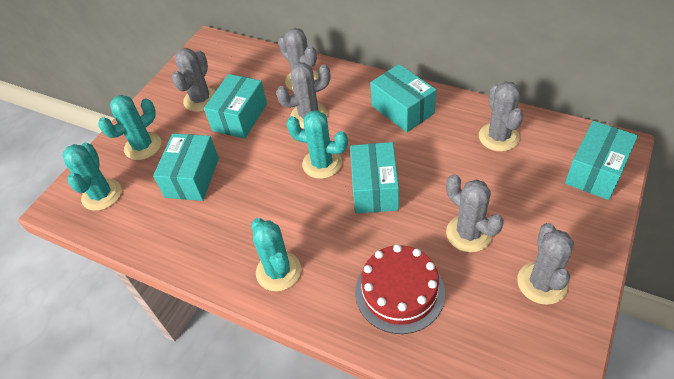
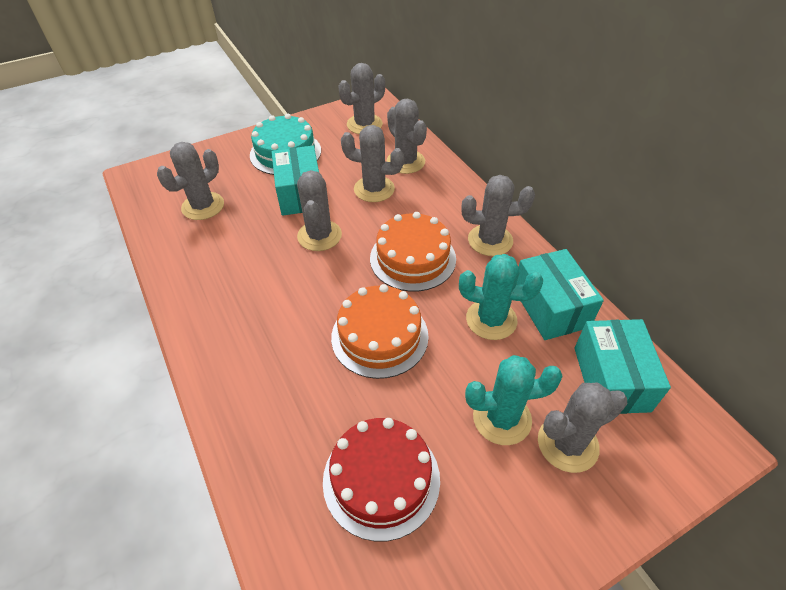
grey cactus: 6 -> 7
orange cake: 0 -> 2
turquoise box: 5 -> 3
turquoise cactus: 4 -> 2
turquoise cake: 0 -> 1

